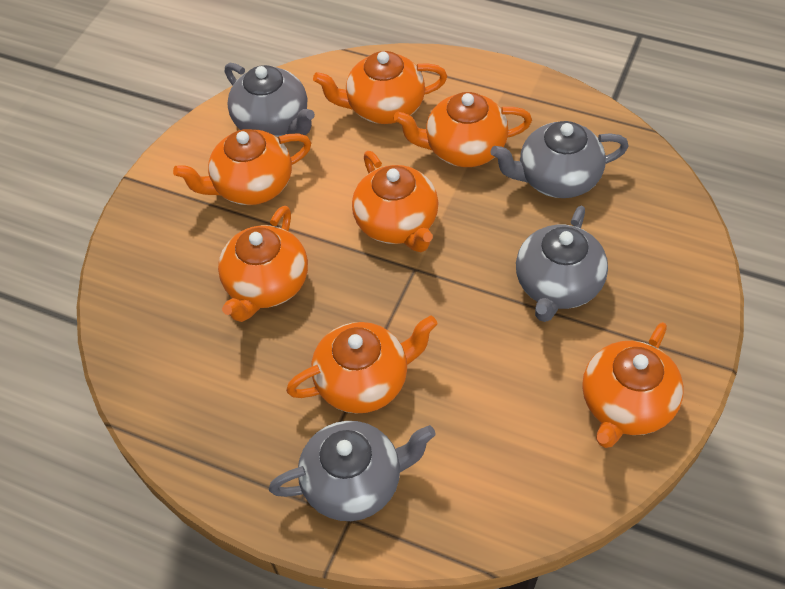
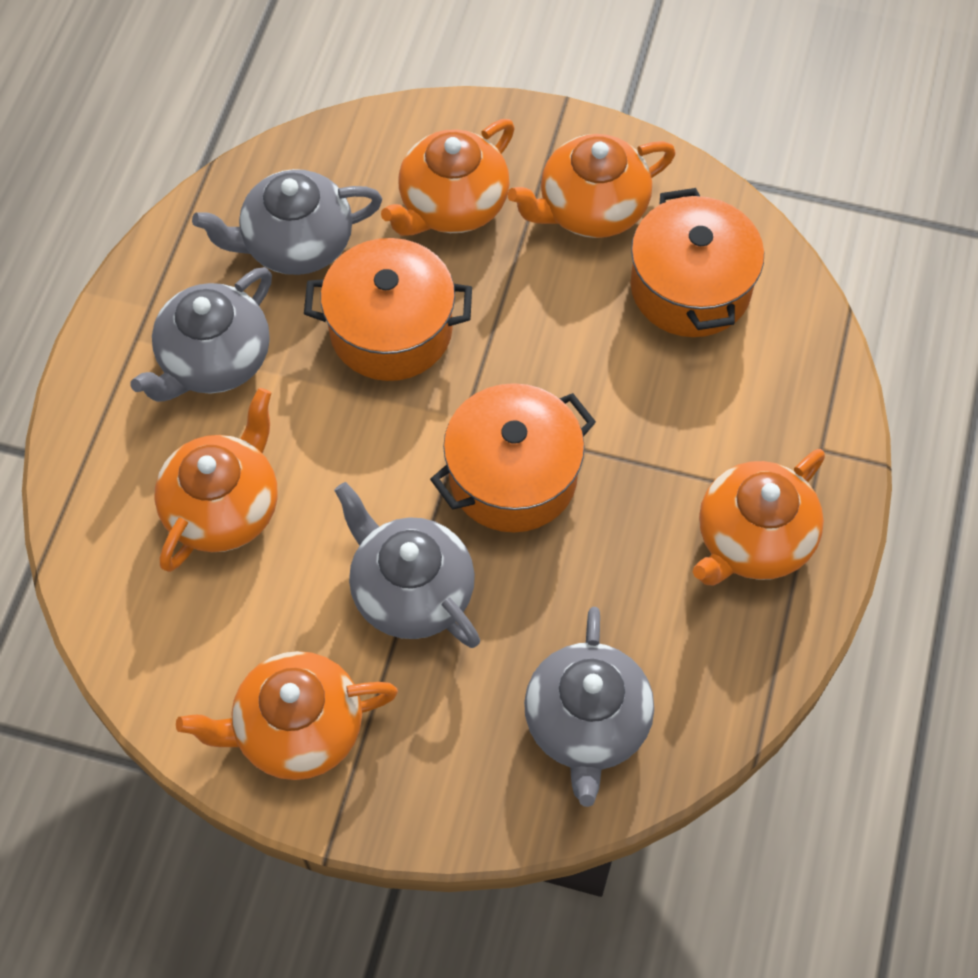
orange pot: 0 -> 3
orange teapot: 7 -> 5

